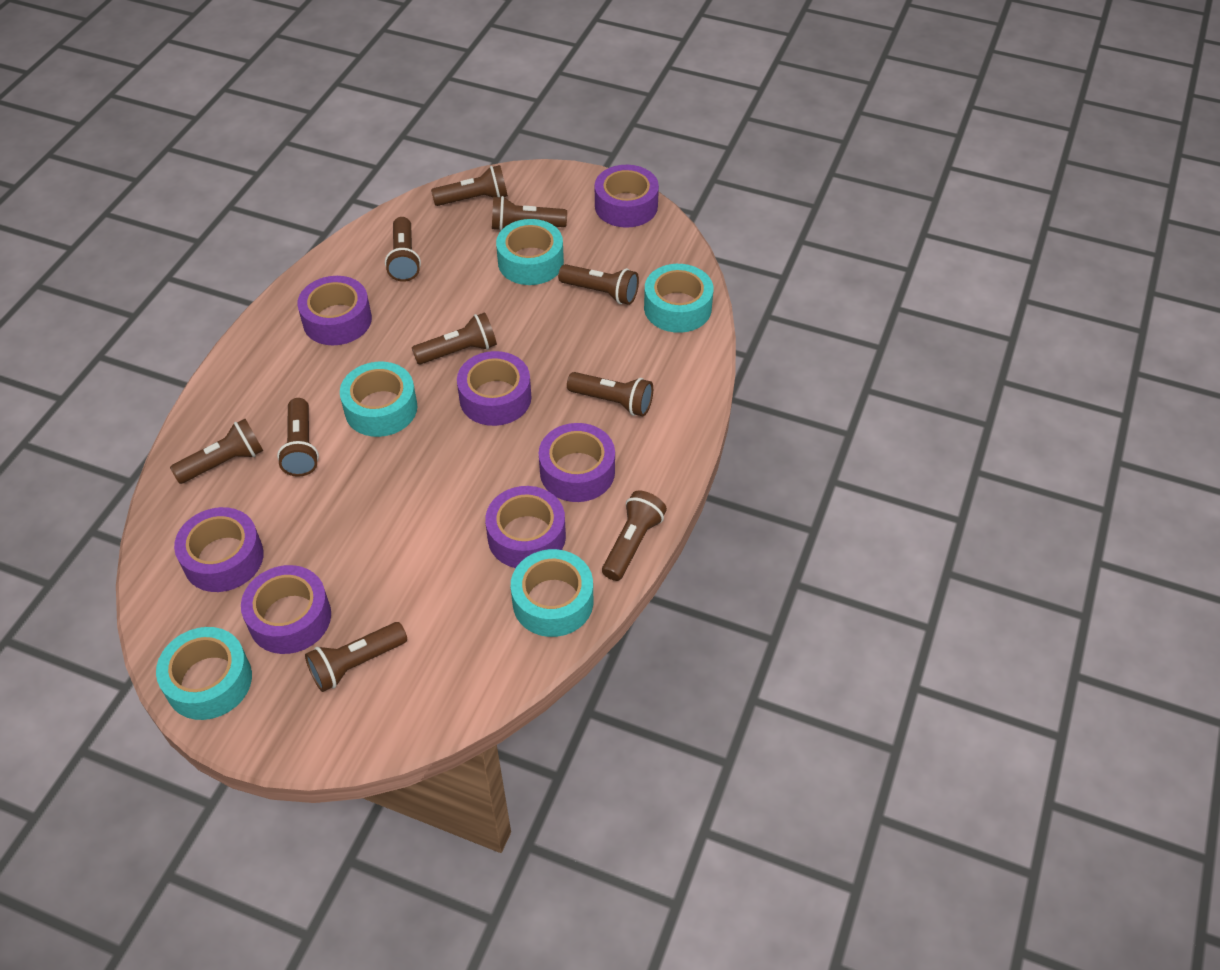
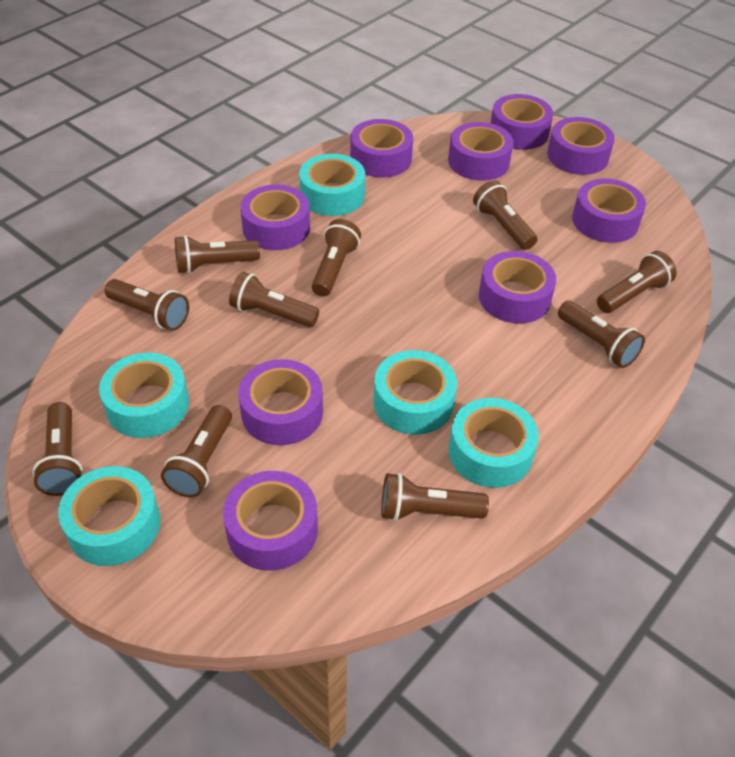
purple tape: 7 -> 9

